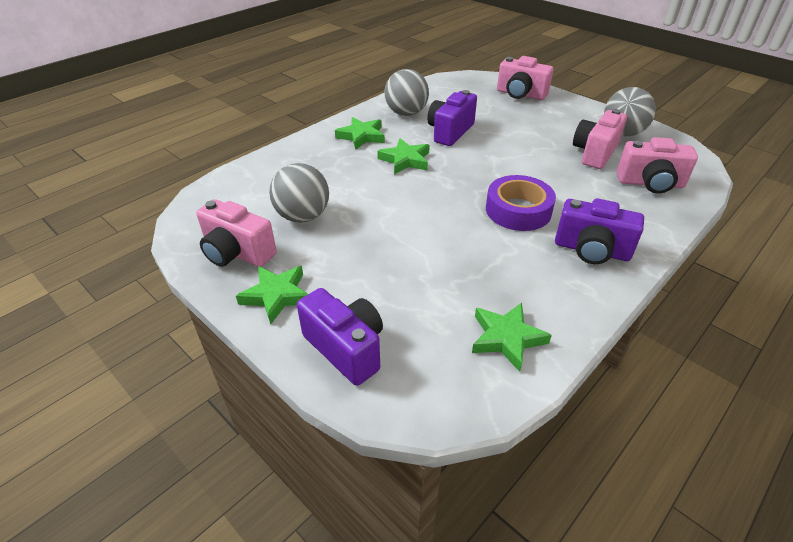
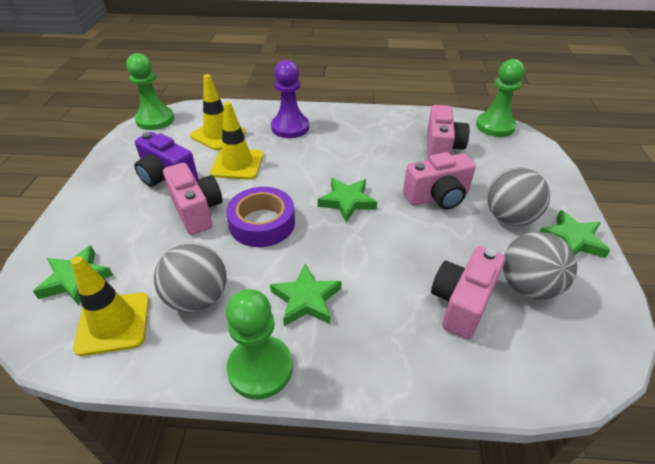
green pawn: 0 -> 3
purple camera: 3 -> 1
purple pawn: 0 -> 1
yellow traffic cone: 0 -> 3

